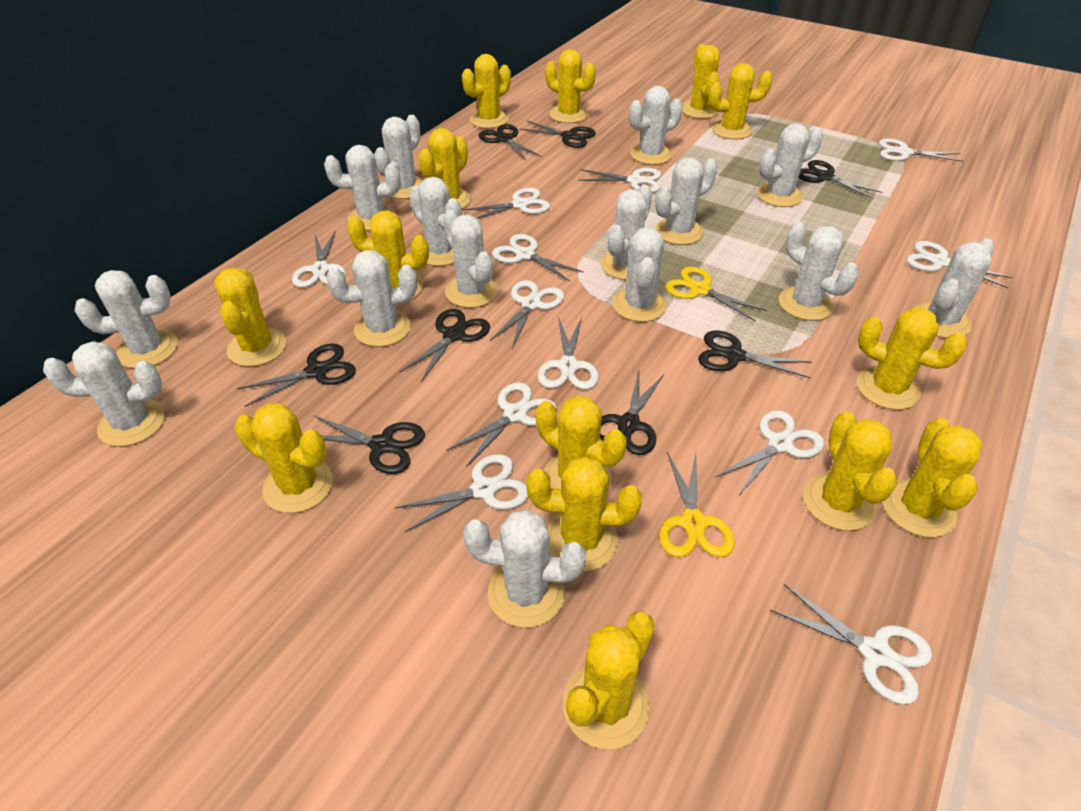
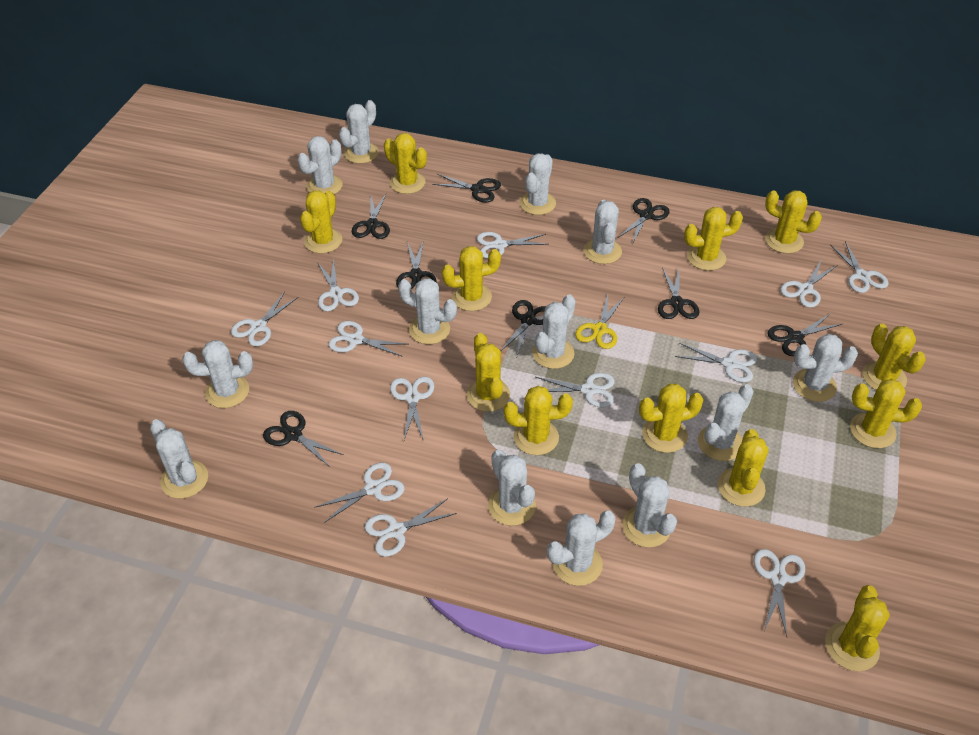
white cactus: 15 -> 13
yellow cactus: 14 -> 12
yellow scissors: 2 -> 1

